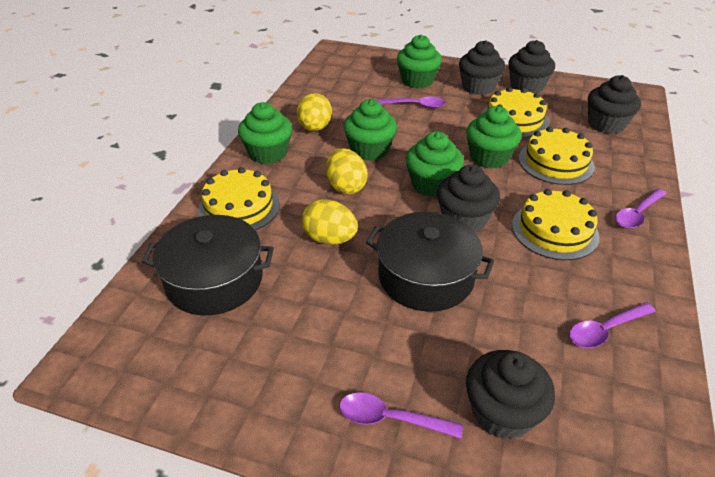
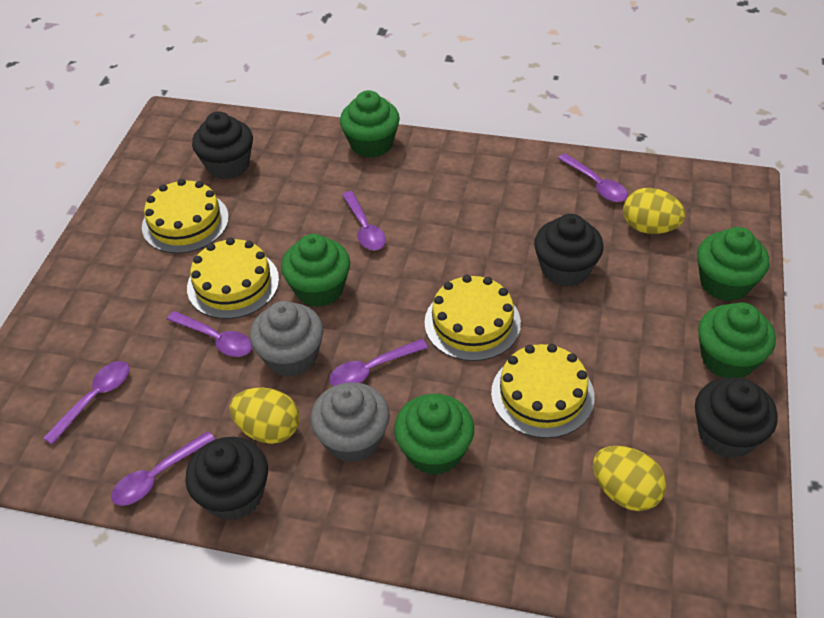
black cupcake: 5 -> 4
black pot: 2 -> 0
grey cupcake: 0 -> 2
purple spoon: 4 -> 6

